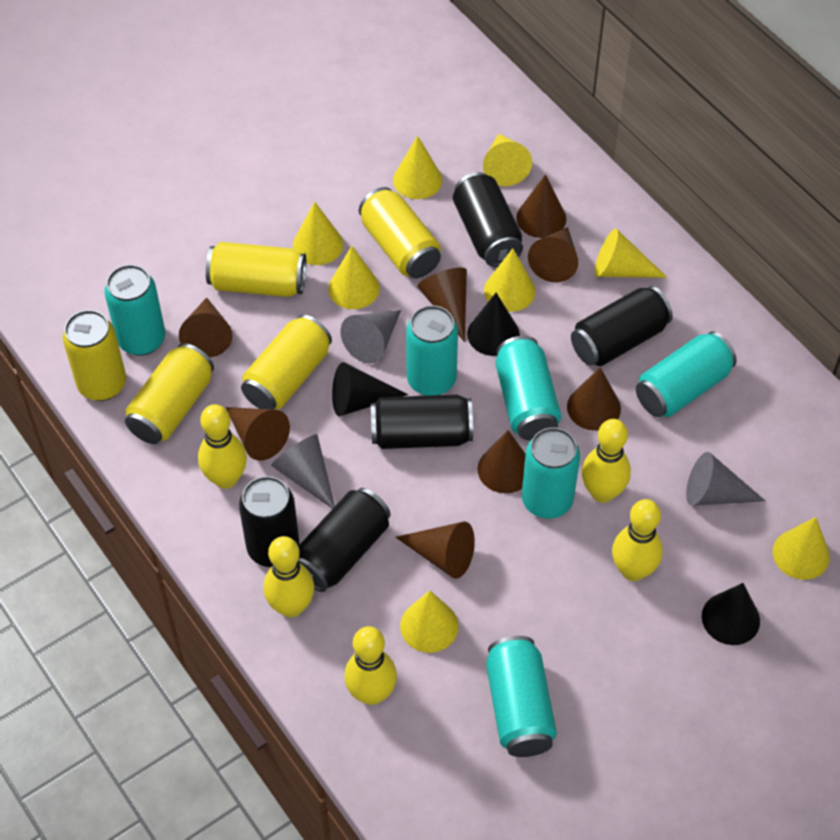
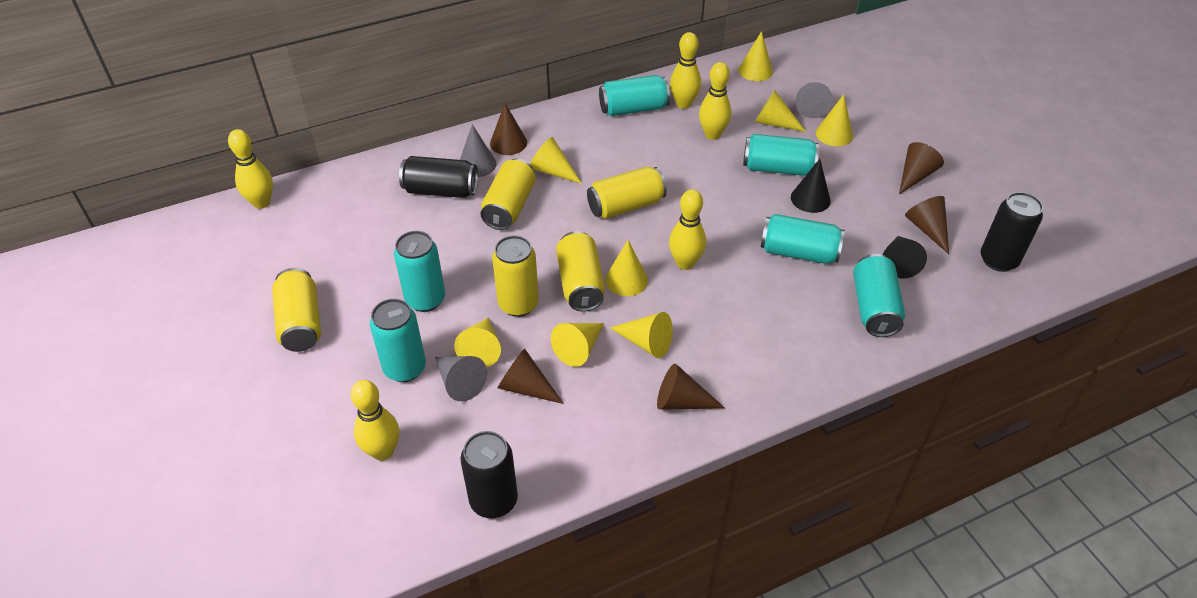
black can: 5 -> 3
black cone: 3 -> 2
brown cone: 8 -> 5

